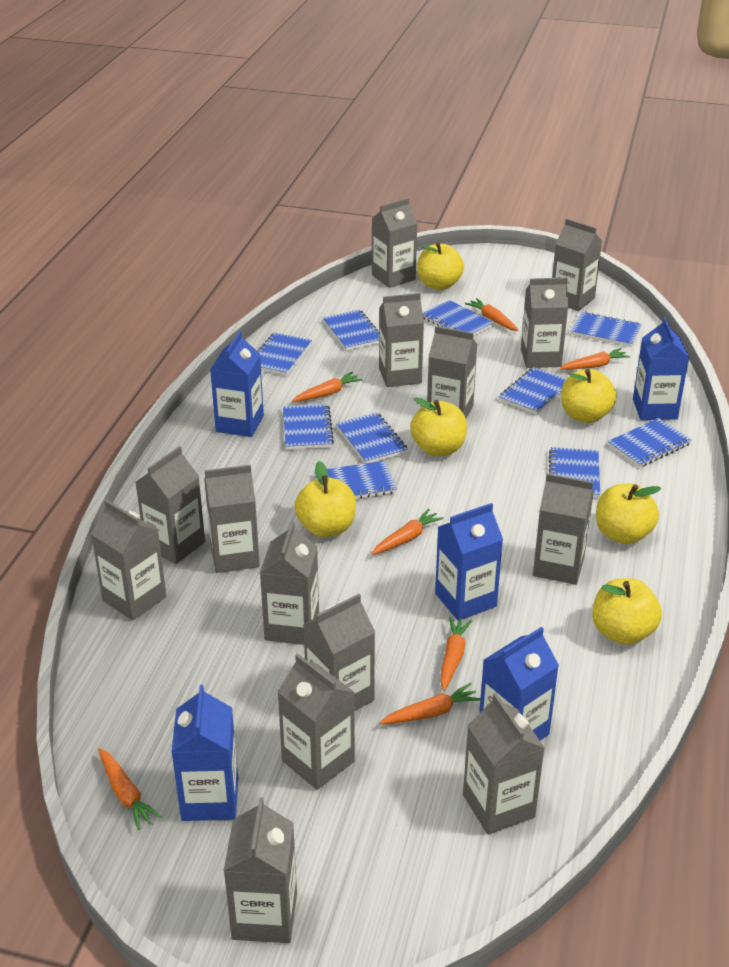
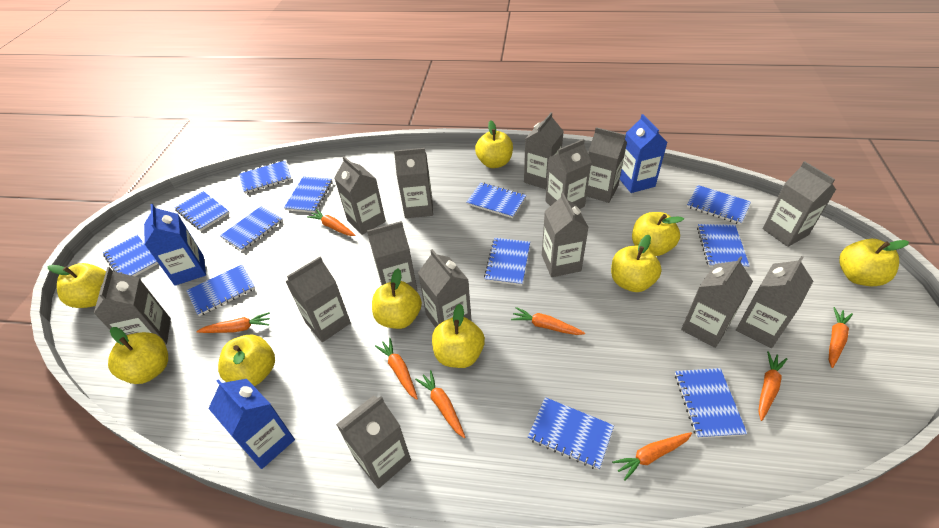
blue carton: 5 -> 3
blue notebook: 10 -> 12
orange carrot: 7 -> 8
yellow apple: 6 -> 9

